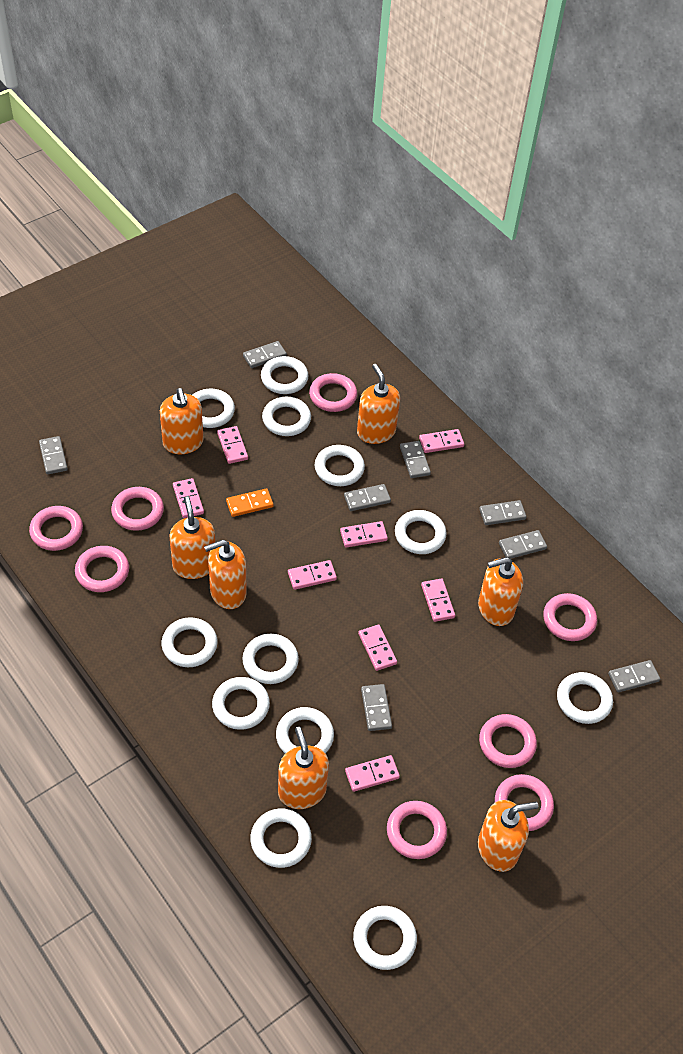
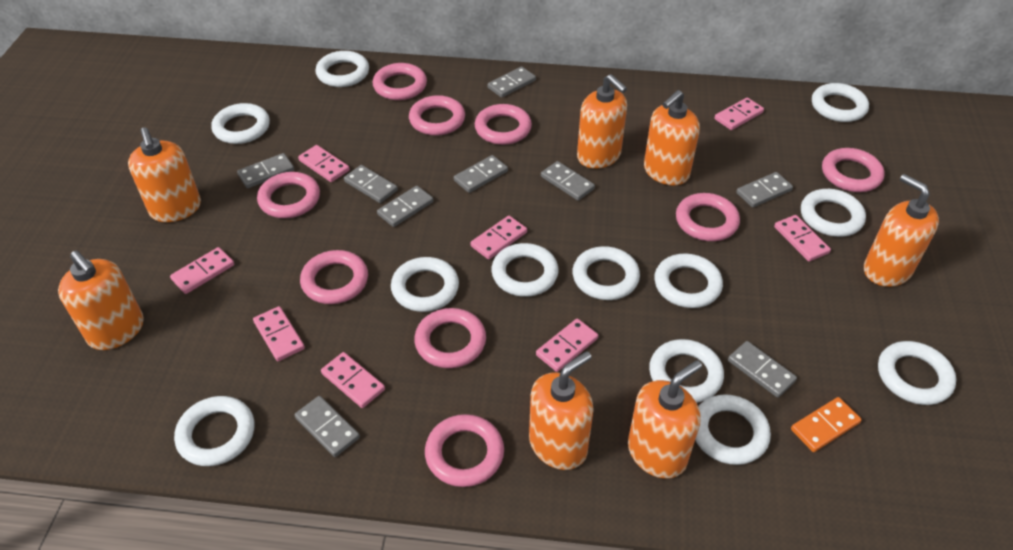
grey domino: 8 -> 9
pink ring: 8 -> 9

